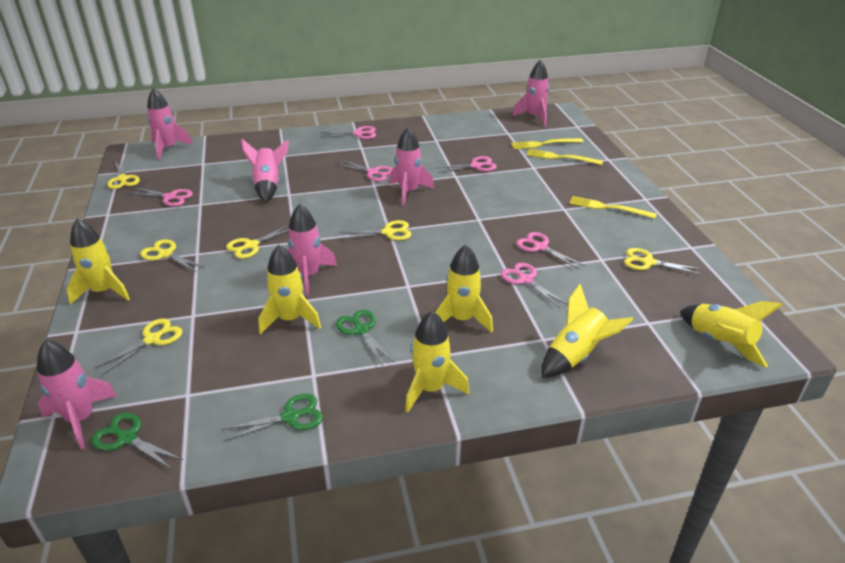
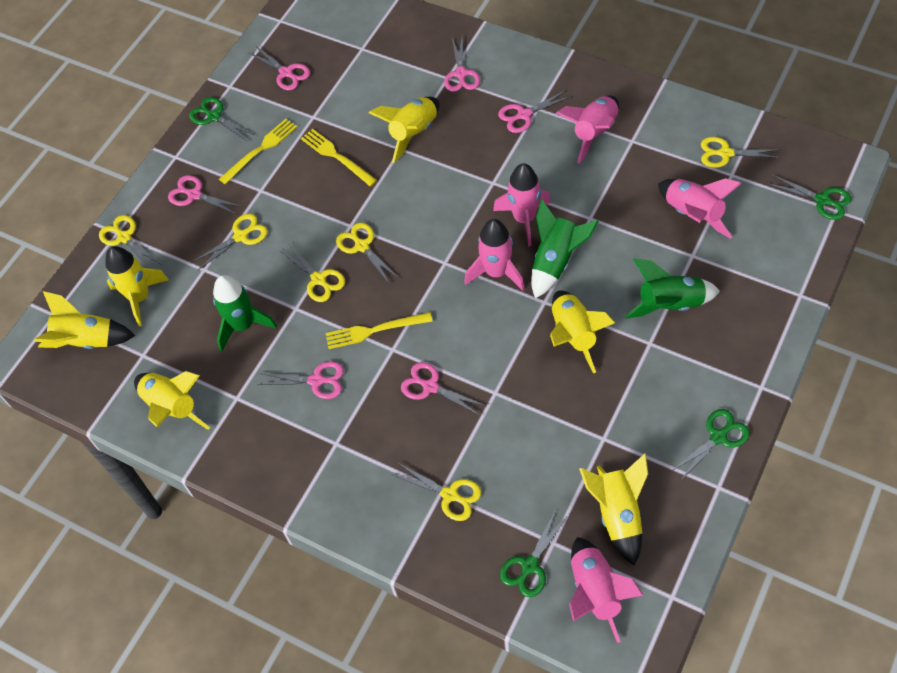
green rocket: 0 -> 3
green scissors: 3 -> 4
pink rocket: 6 -> 5

